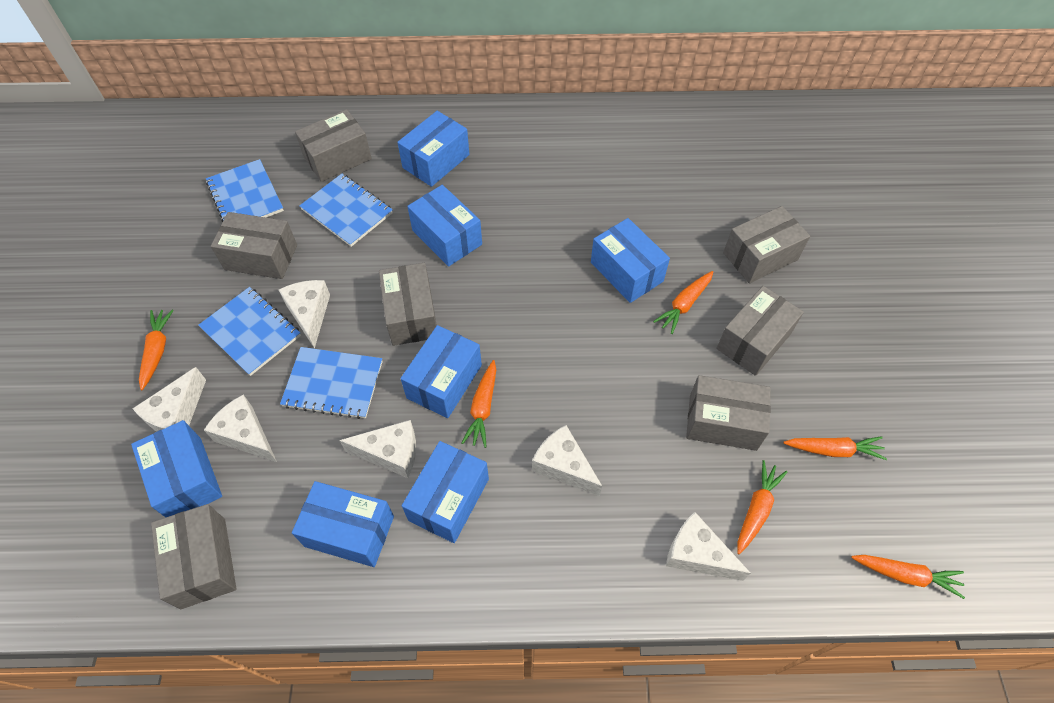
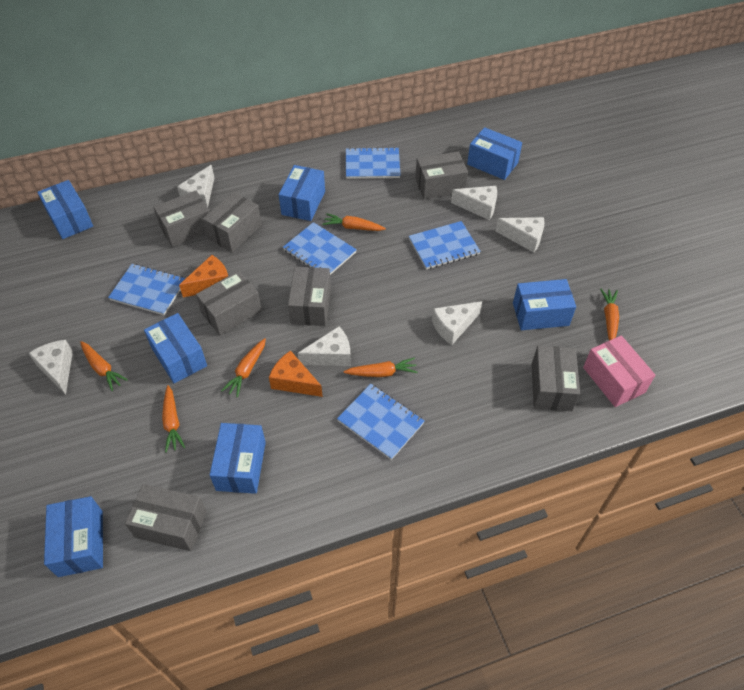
blue notebook: 4 -> 5
orange cheese: 0 -> 2
pink box: 0 -> 1

